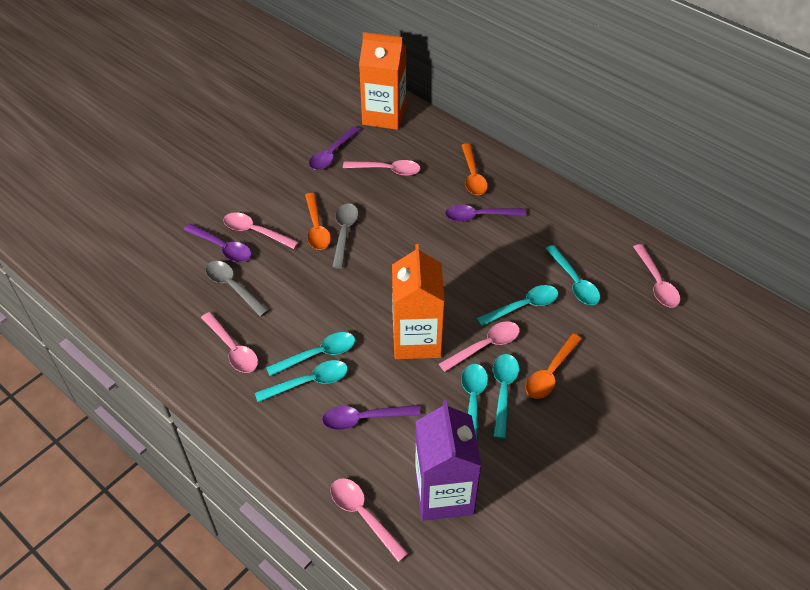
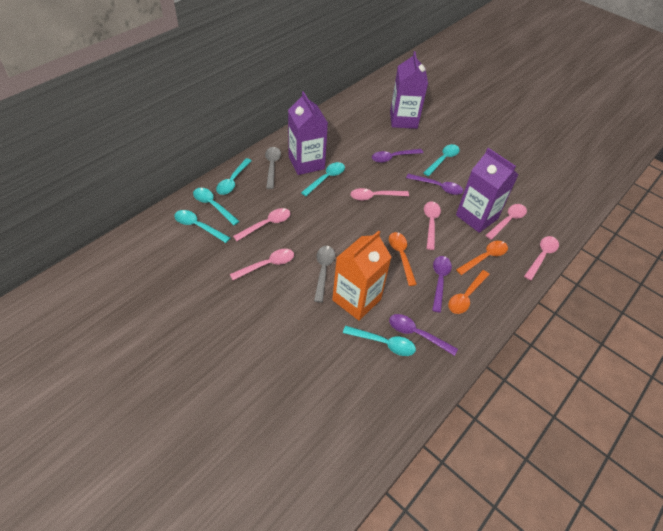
orange carton: 2 -> 1
purple carton: 1 -> 3

